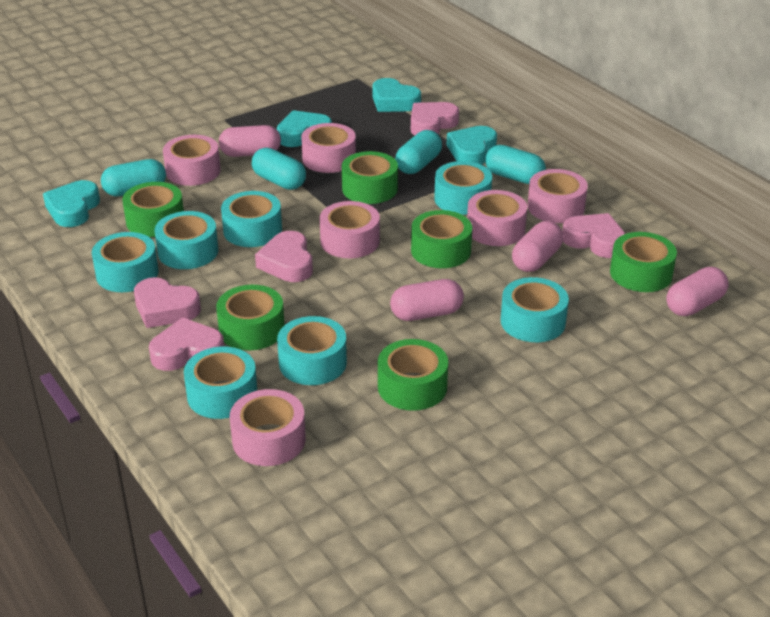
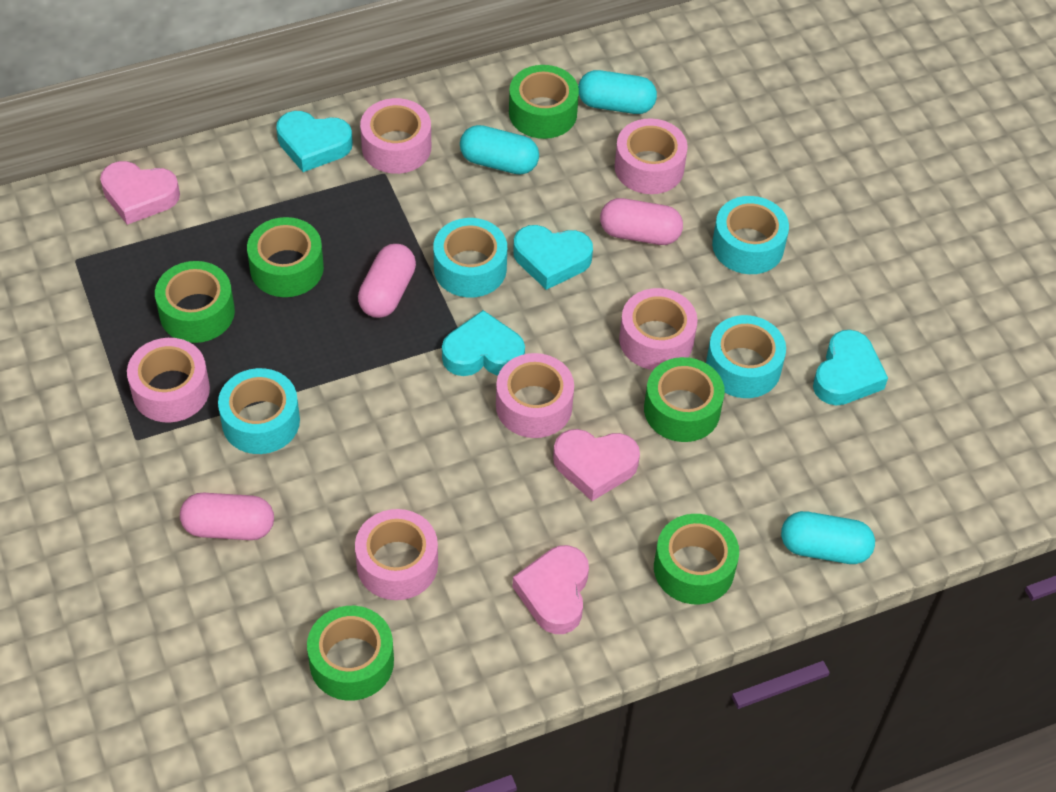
pink capsule: 4 -> 3
pink heart: 5 -> 3
turquoise capsule: 4 -> 3
turquoise tape: 7 -> 4

